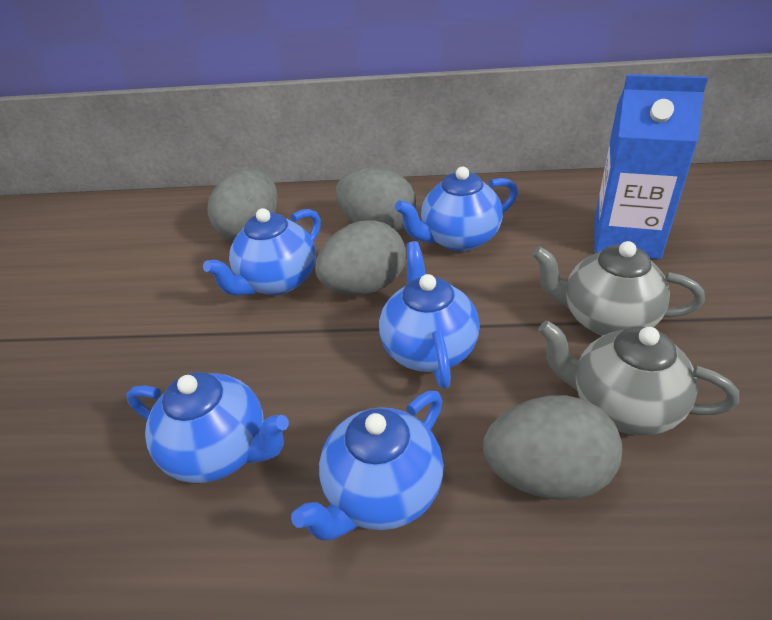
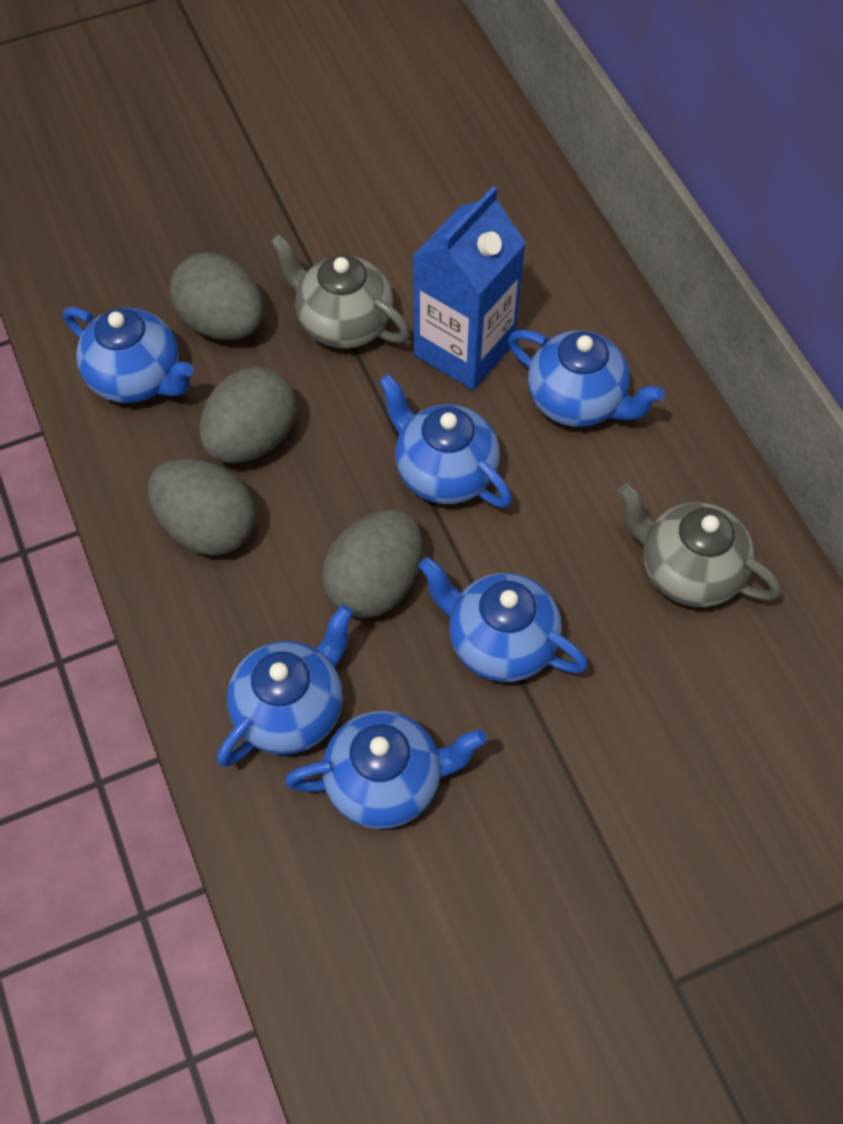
blue teapot: 5 -> 6

